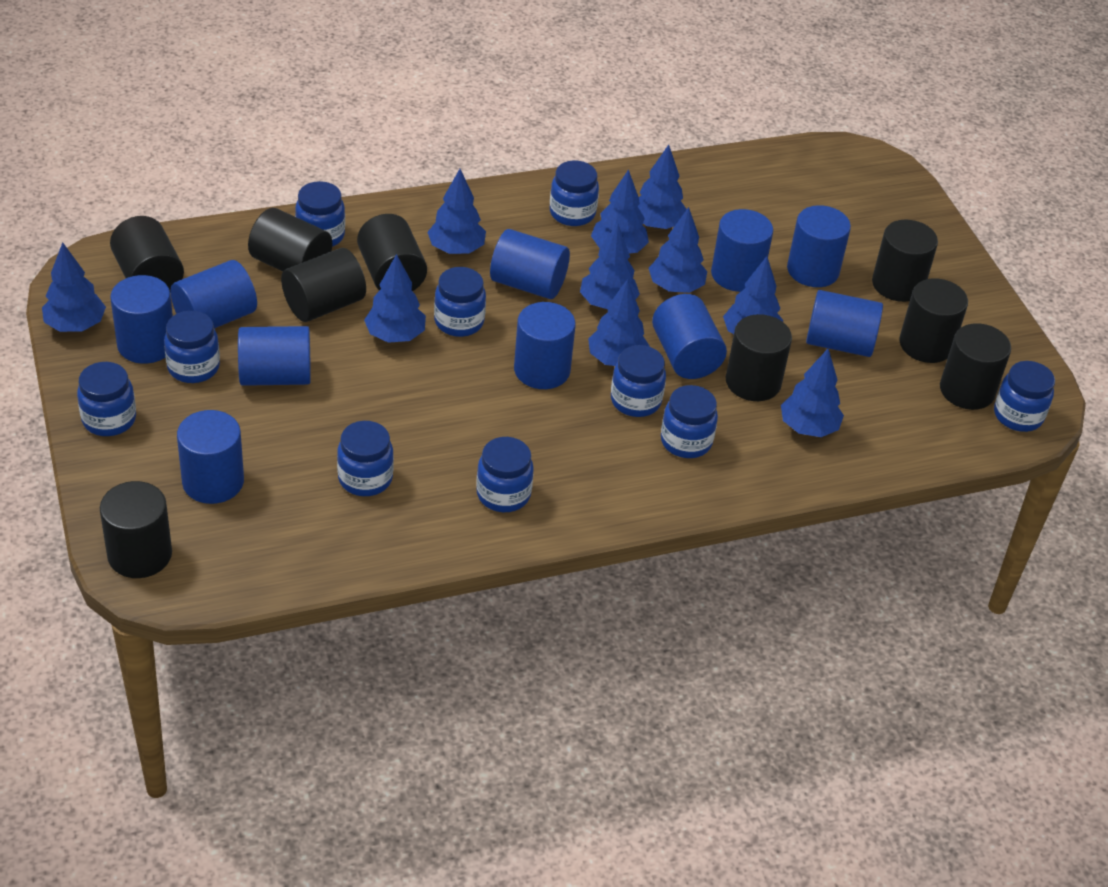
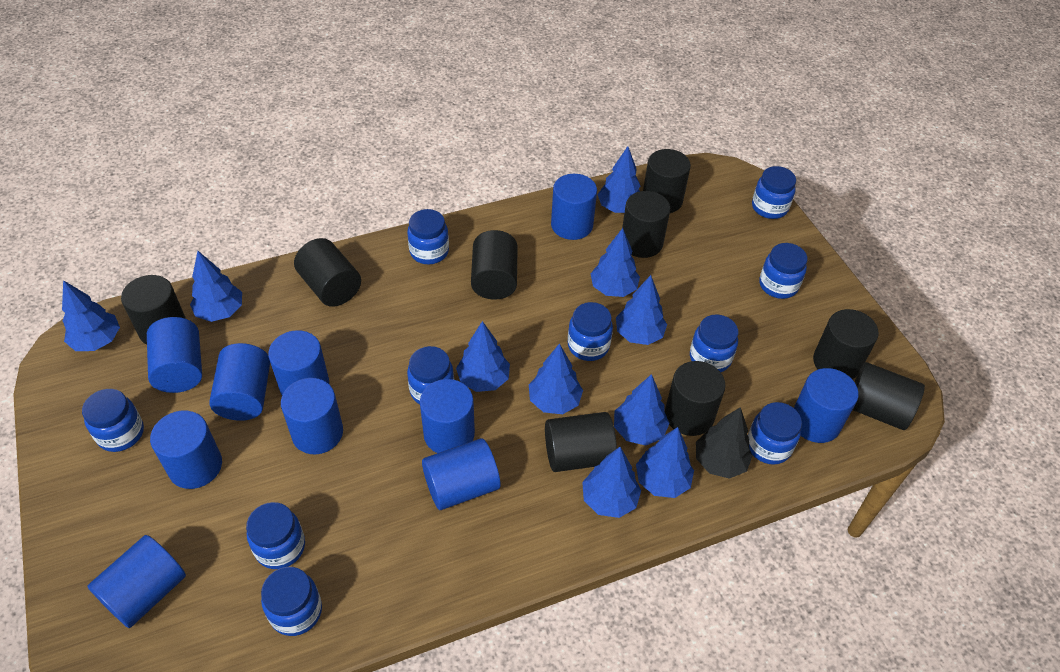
black tree: 0 -> 1

